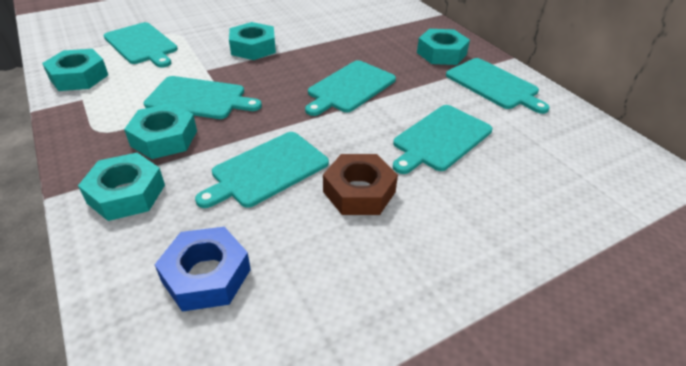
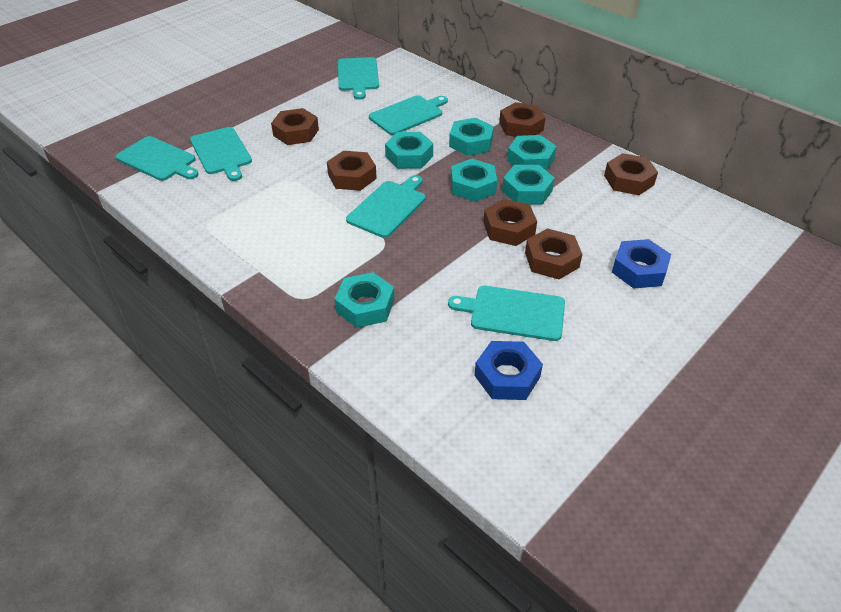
blue nut: 1 -> 2
brown nut: 1 -> 6
turquoise nut: 5 -> 6

